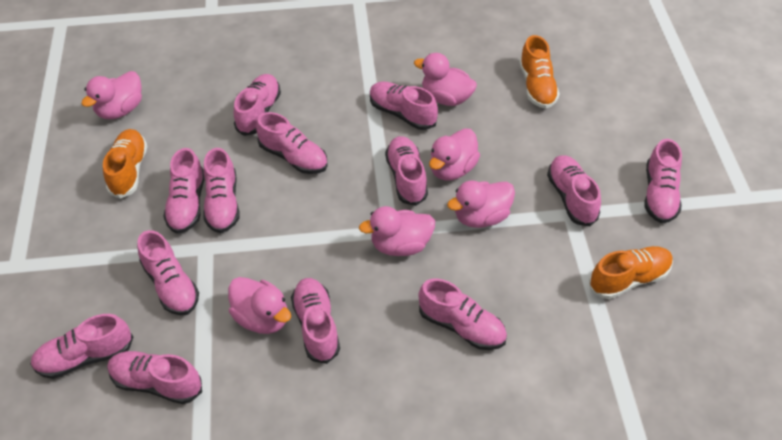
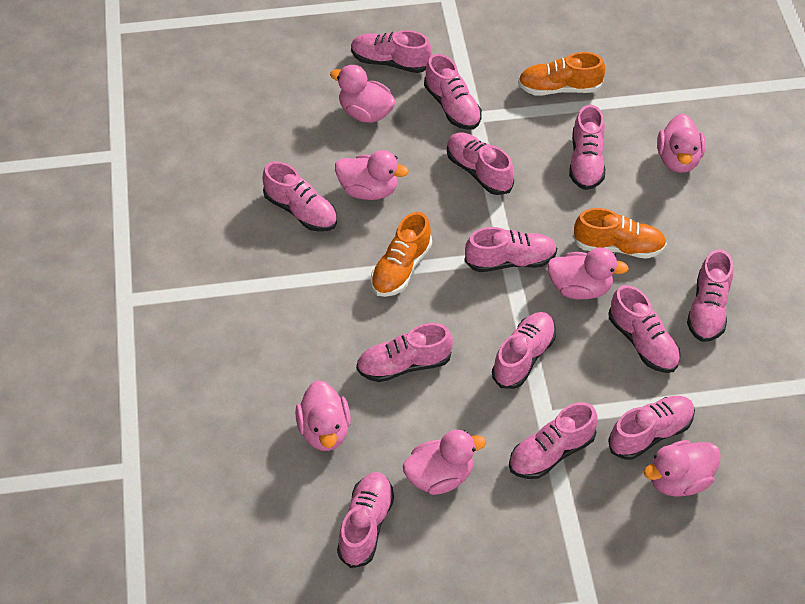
pink duck: 6 -> 7

